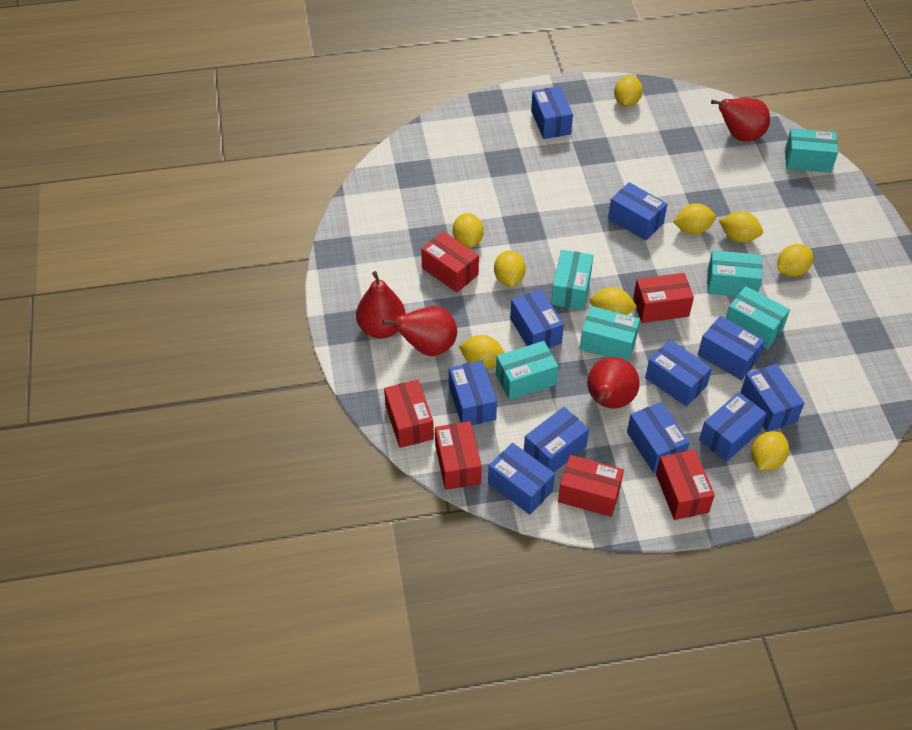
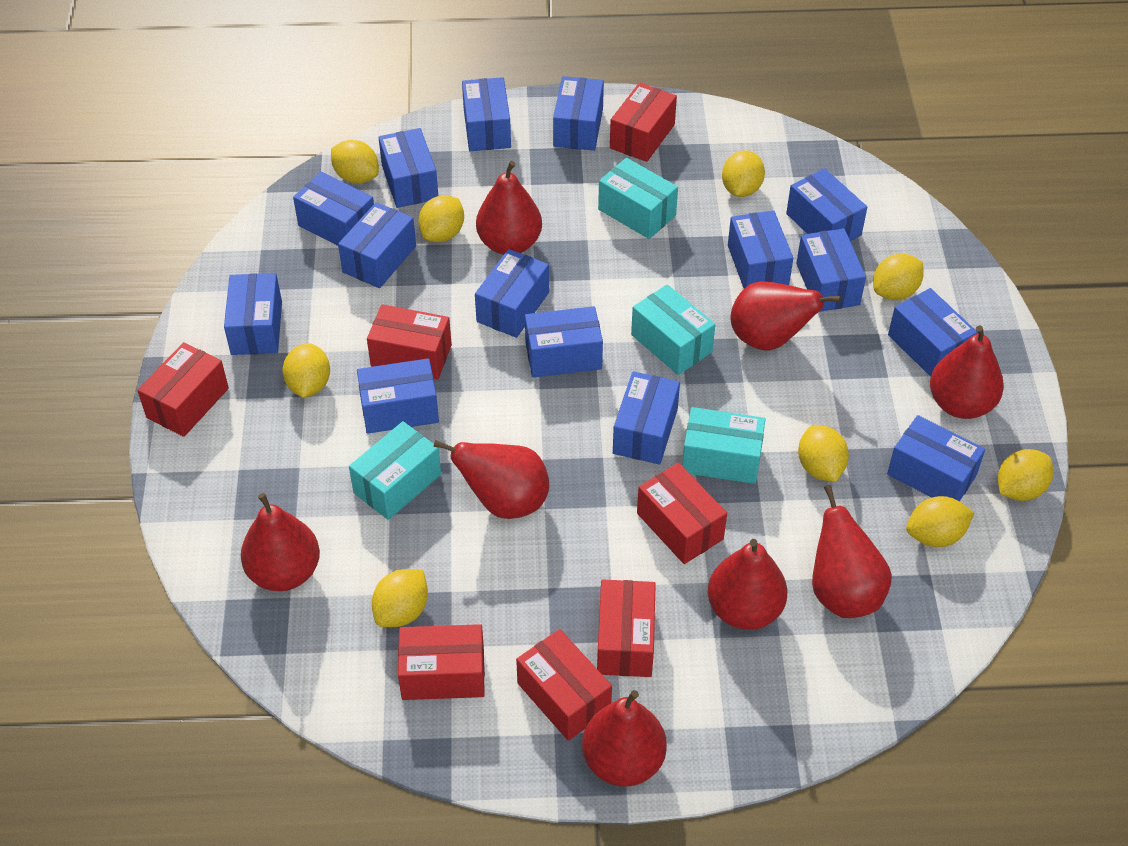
blue box: 11 -> 15
red box: 6 -> 7
red pear: 4 -> 8
turquoise box: 6 -> 4

